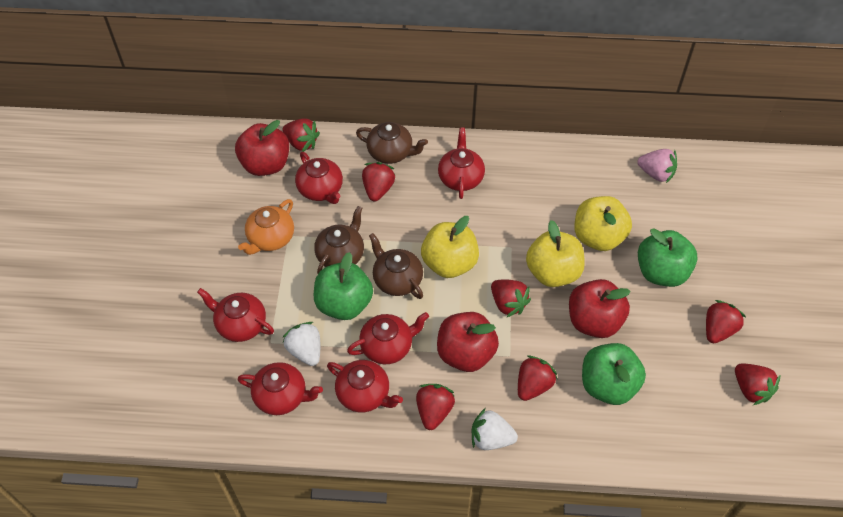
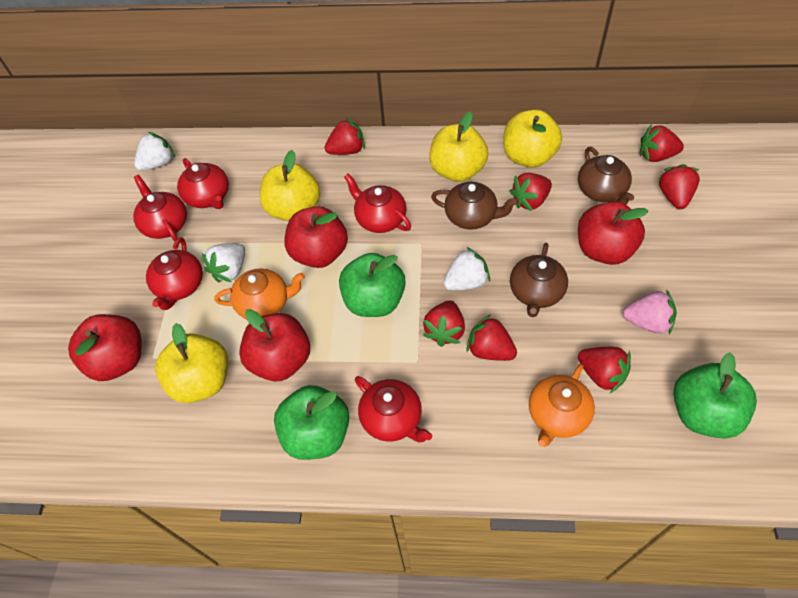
orange teapot: 1 -> 2
red apple: 3 -> 4
red teapot: 6 -> 5
white strawberry: 2 -> 3
yellow apple: 3 -> 4

